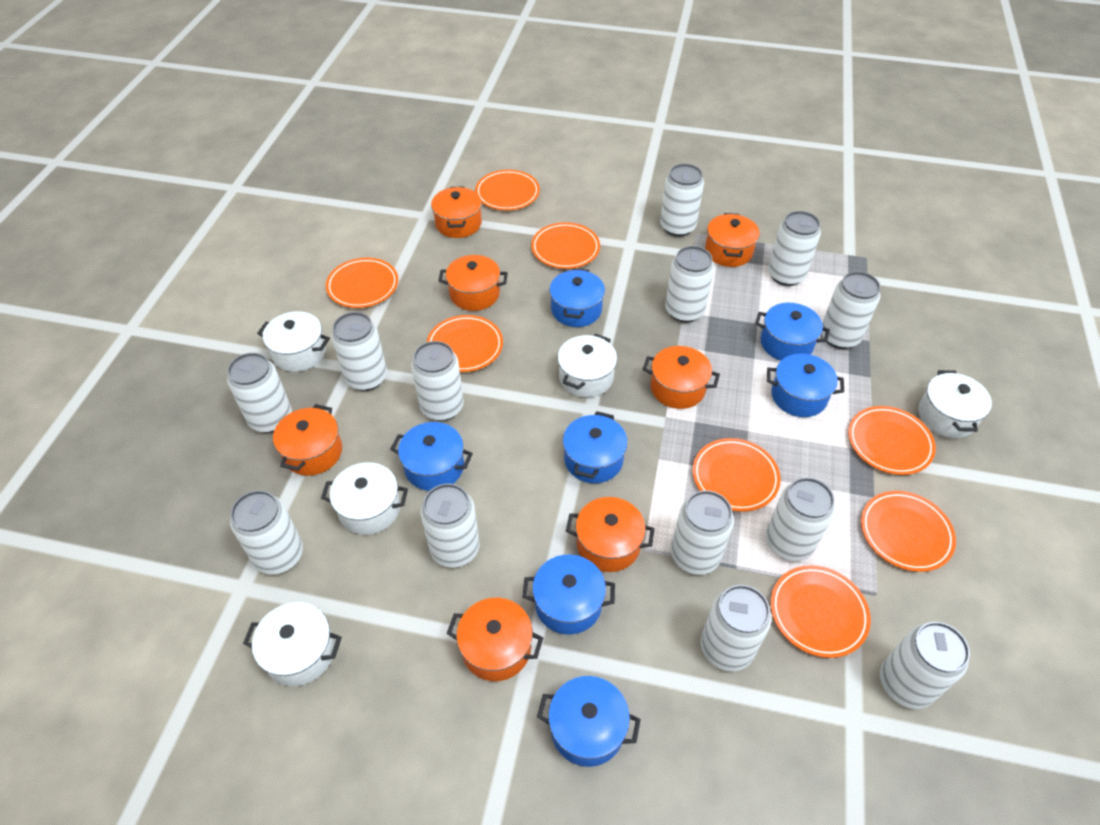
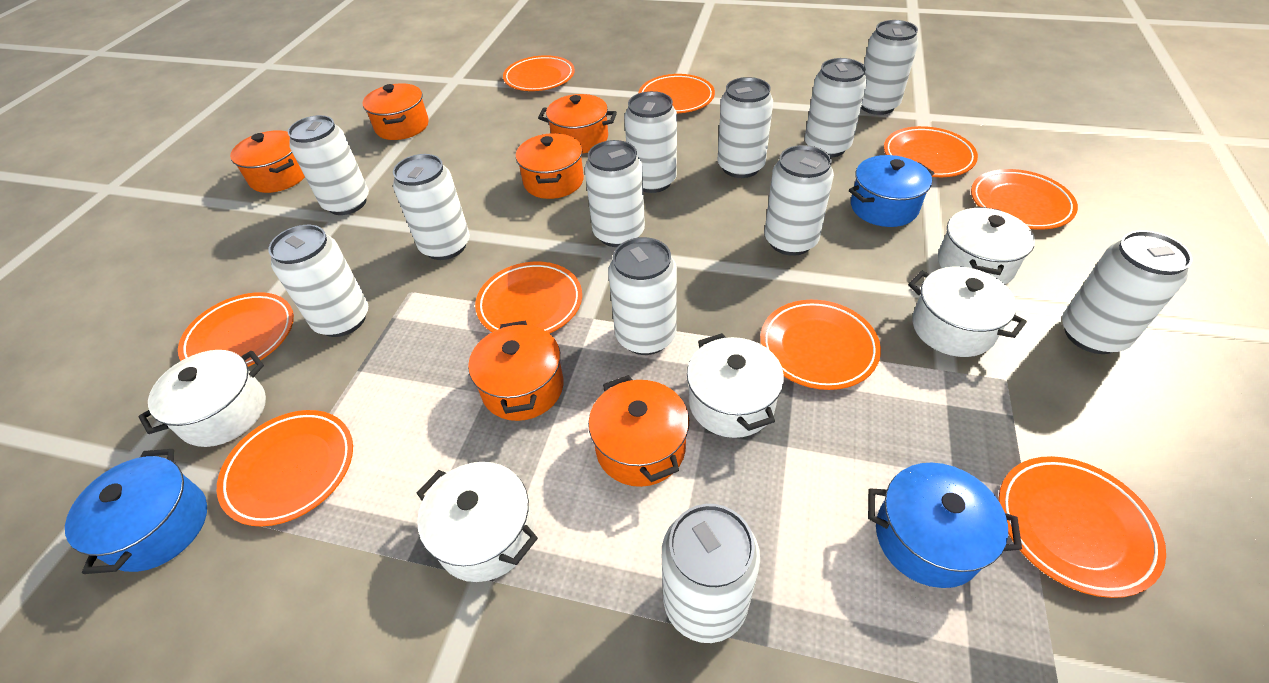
blue pot: 7 -> 3
orange plate: 8 -> 9
orange pot: 7 -> 6
white can: 13 -> 12

